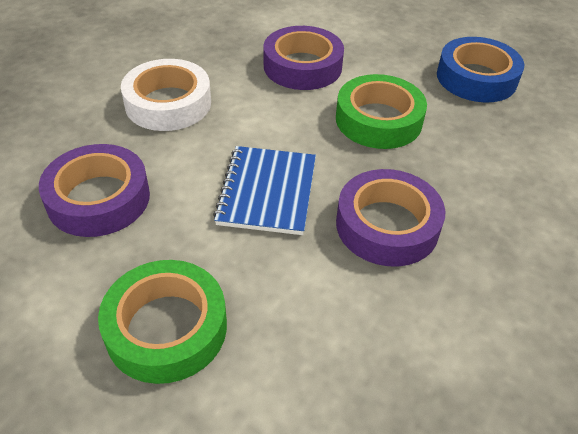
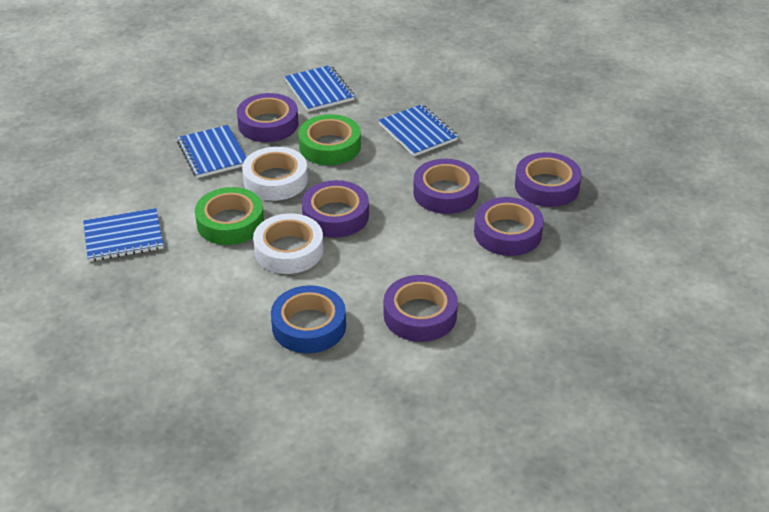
blue notebook: 1 -> 4
purple tape: 3 -> 6
white tape: 1 -> 2

